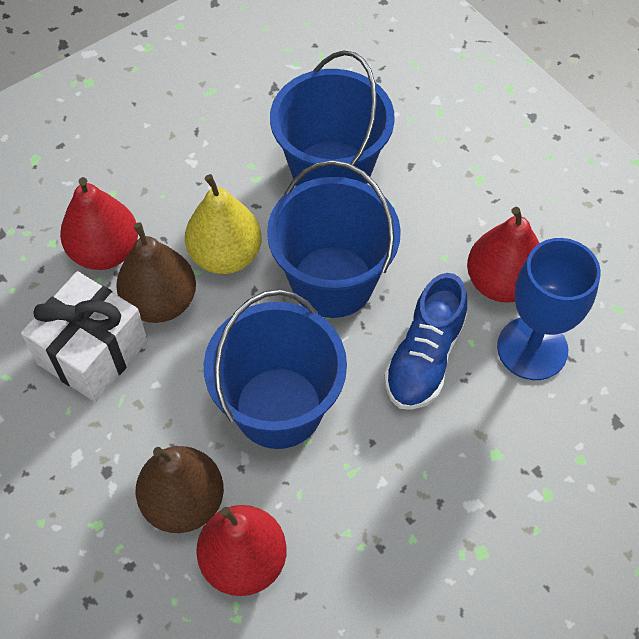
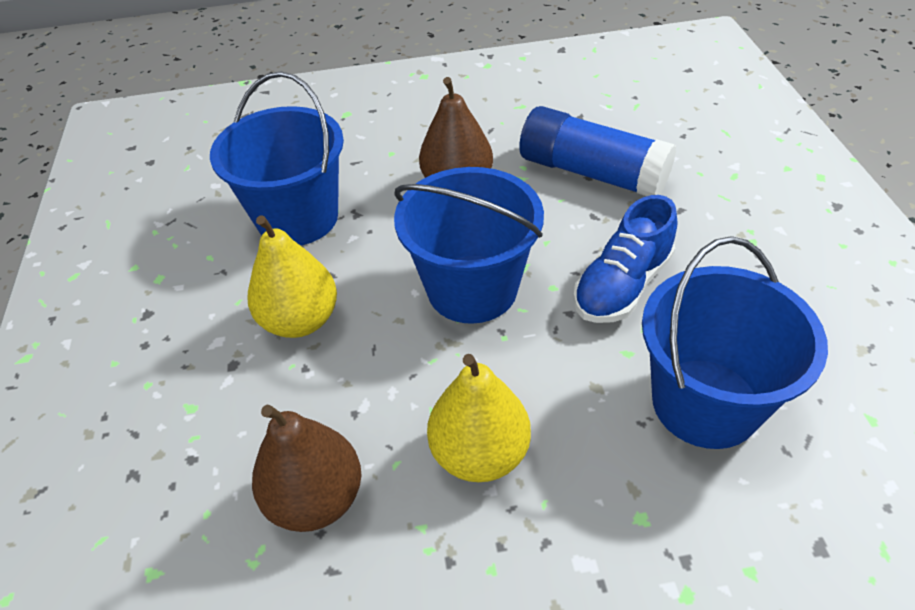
blue glue stick: 0 -> 1
blue goblet: 1 -> 0
red pear: 3 -> 0
white gift: 1 -> 0
yellow pear: 1 -> 2

